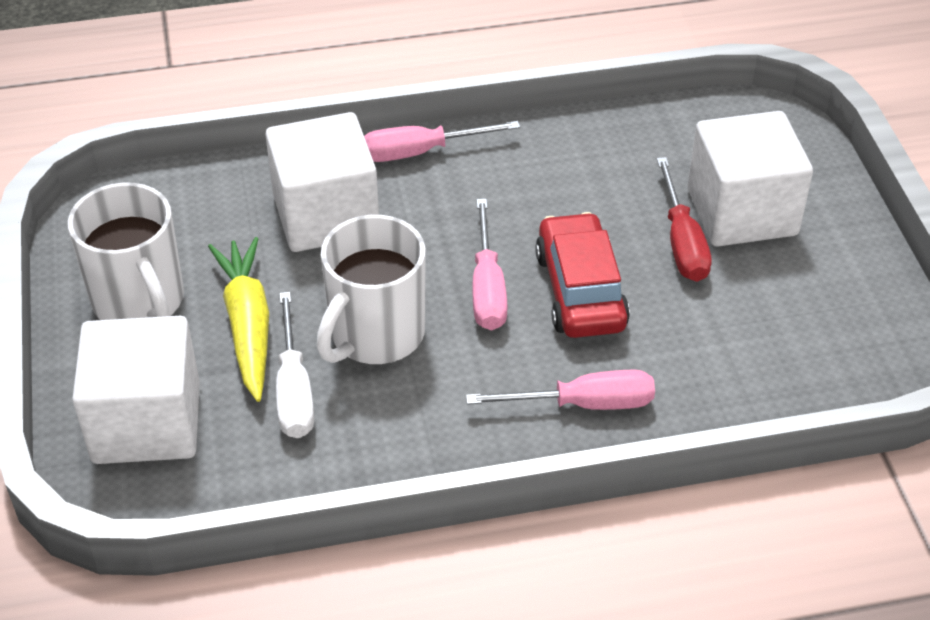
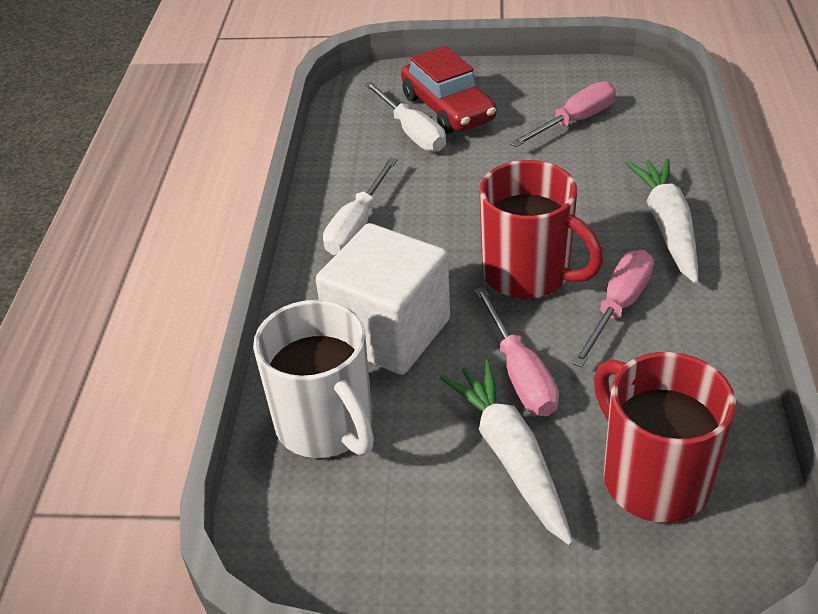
red mug: 0 -> 2
red screwdriver: 1 -> 0
white carrot: 0 -> 2
white cube: 3 -> 1
white mug: 2 -> 1
white screwdriver: 1 -> 2
yellow carrot: 1 -> 0

